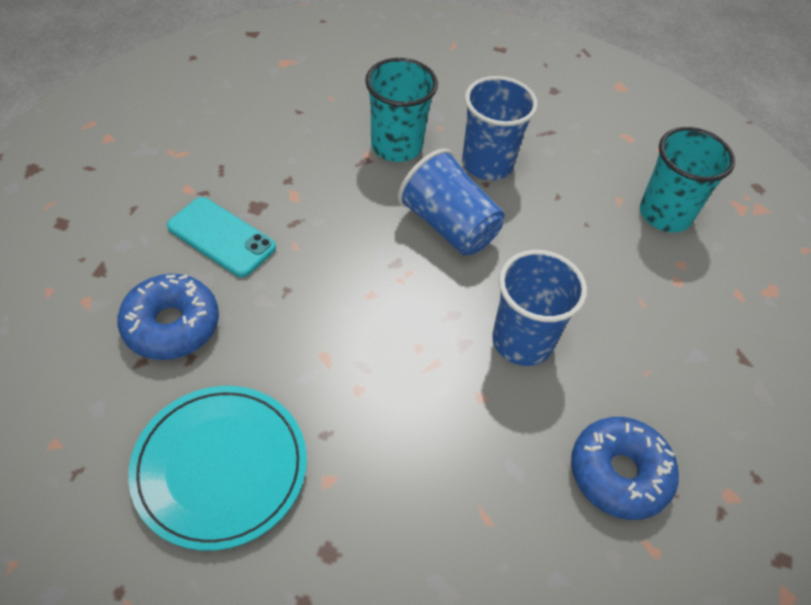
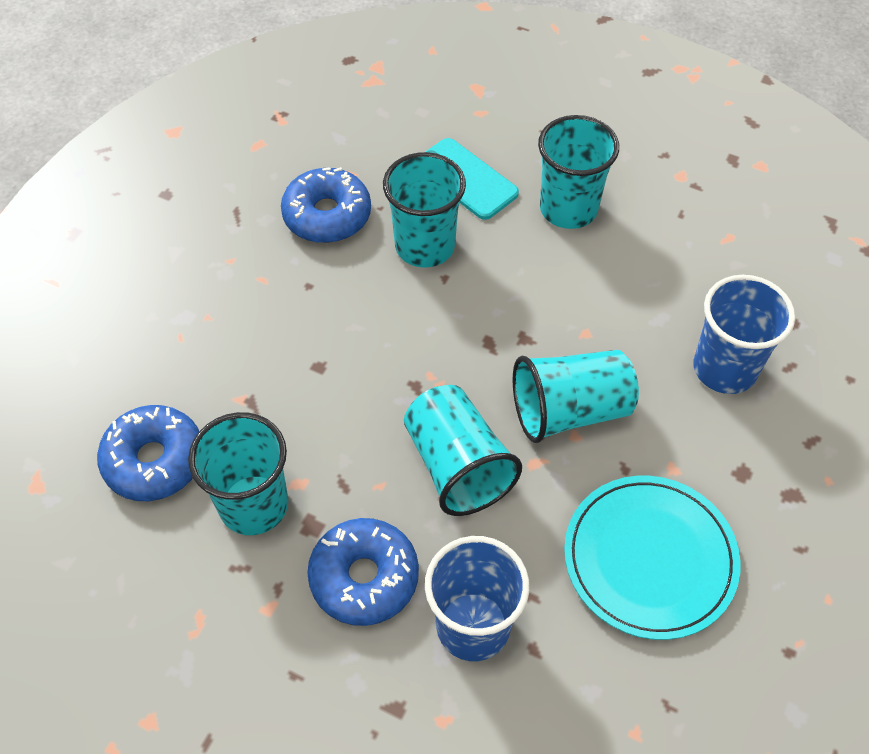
blue cup: 3 -> 2
blue donut: 2 -> 3
turquoise cup: 2 -> 5

